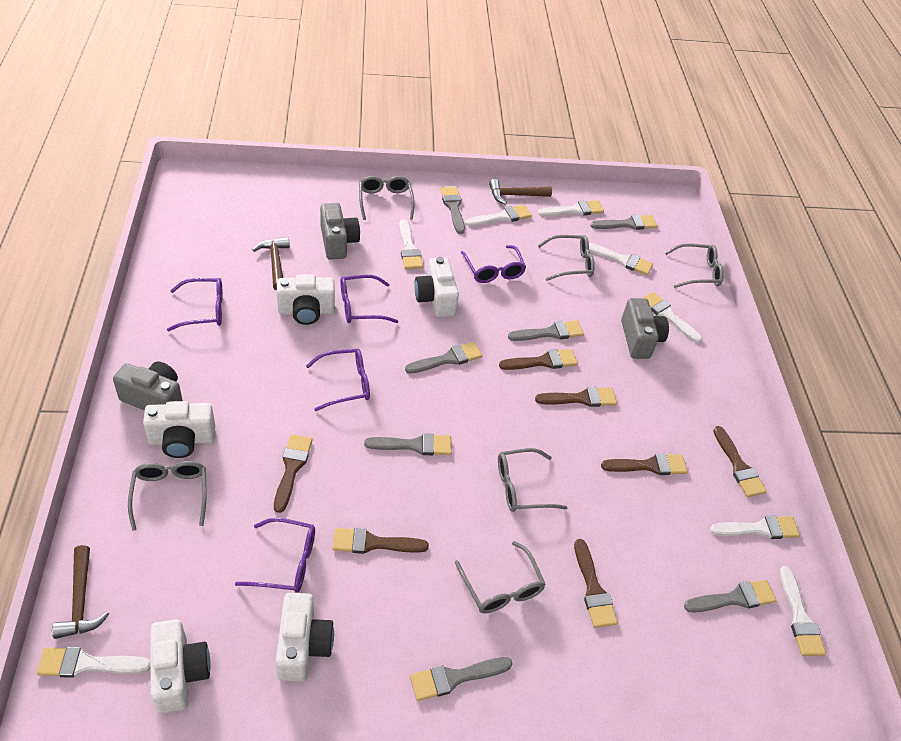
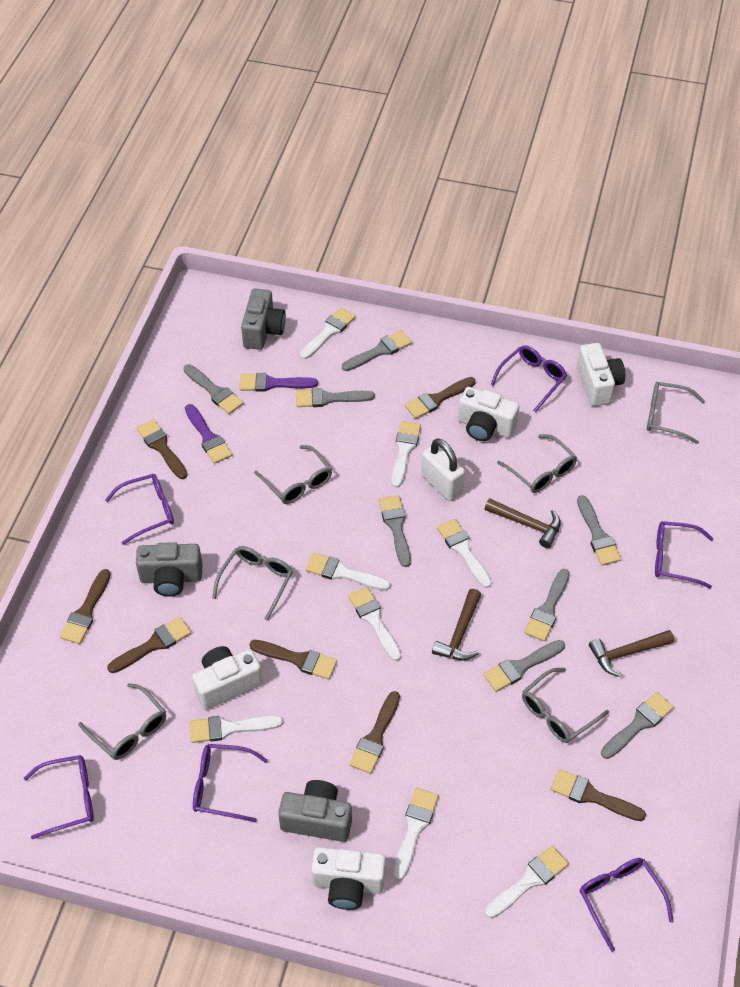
grey brush: 7 -> 8
purple brush: 0 -> 2
purple glasses: 5 -> 6
white camera: 5 -> 4
white padlock: 0 -> 1

